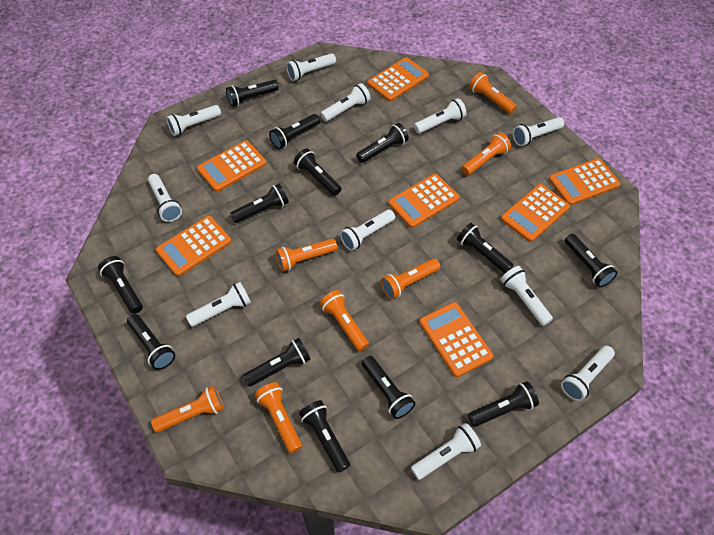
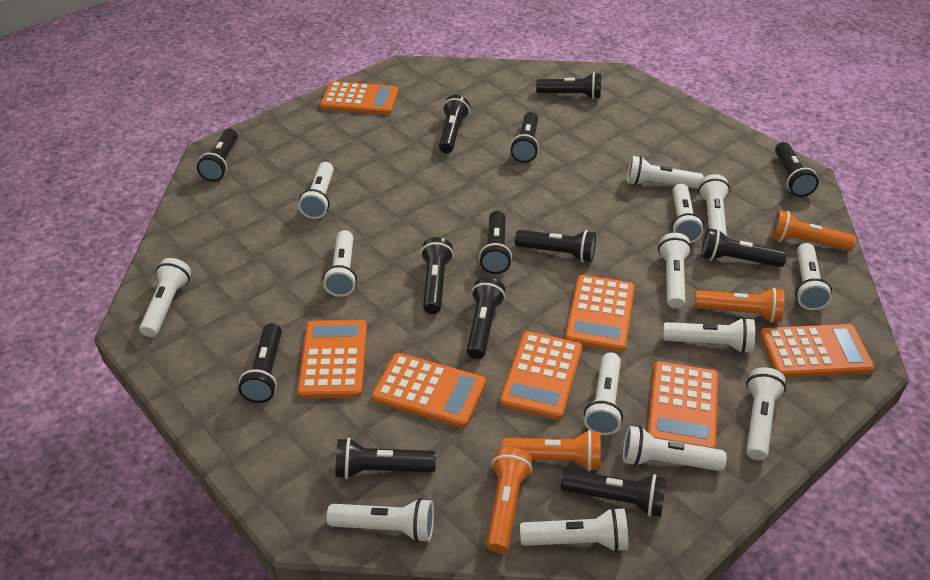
orange flashlight: 7 -> 4
white flashlight: 11 -> 14

